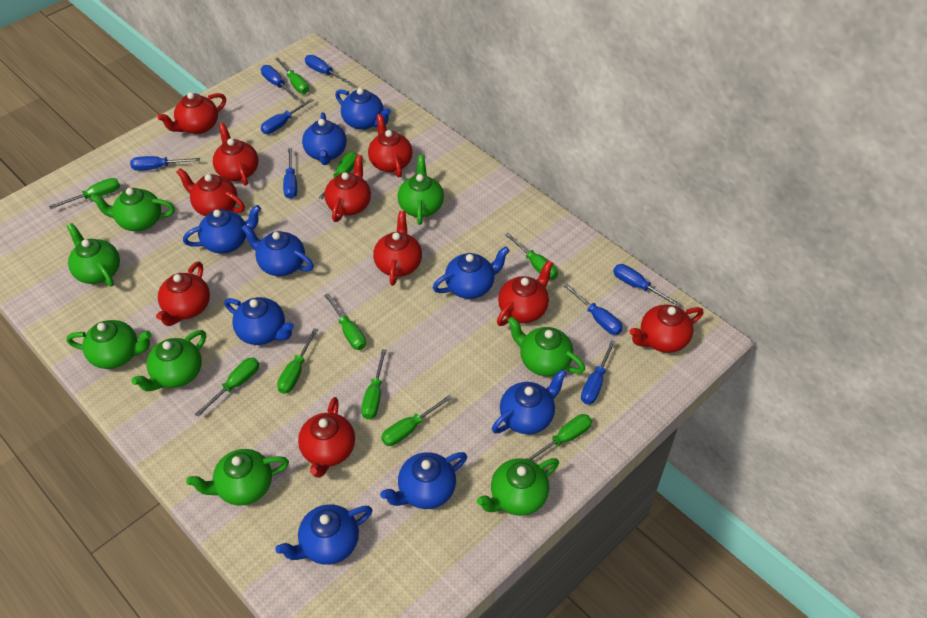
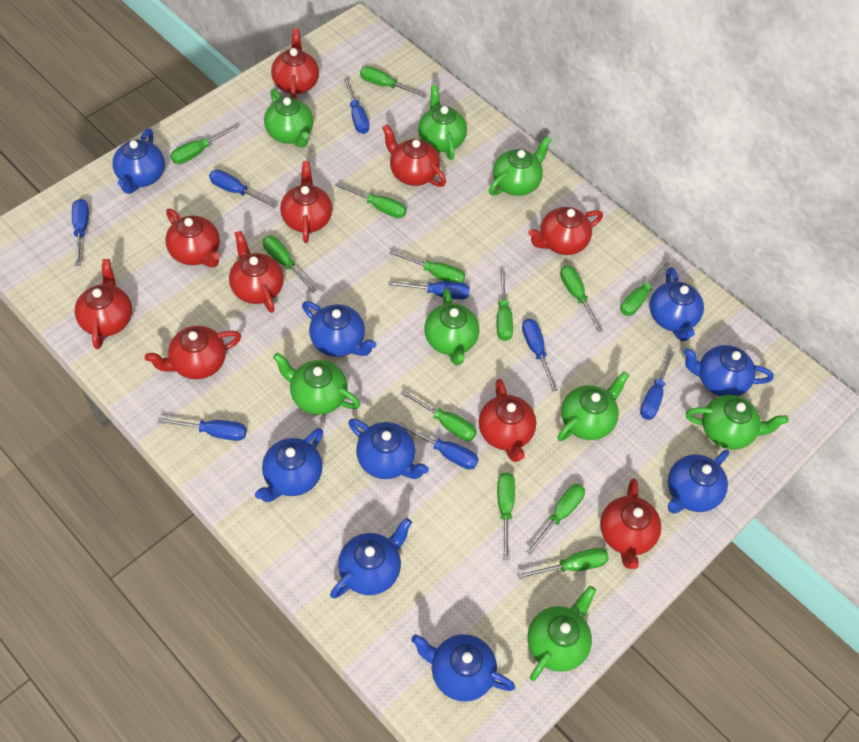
green screwdriver: 10 -> 12

